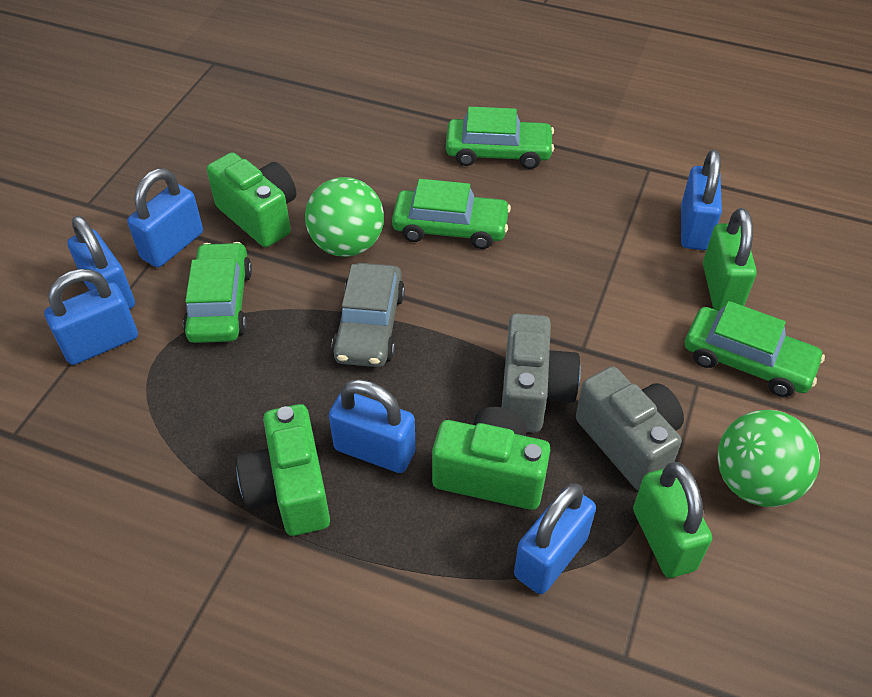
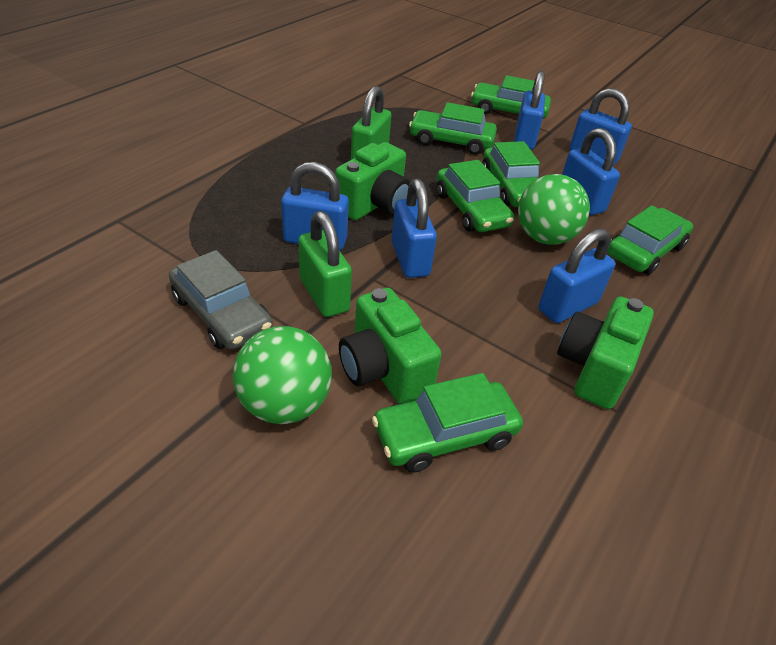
green car: 4 -> 6
grey camera: 2 -> 0

